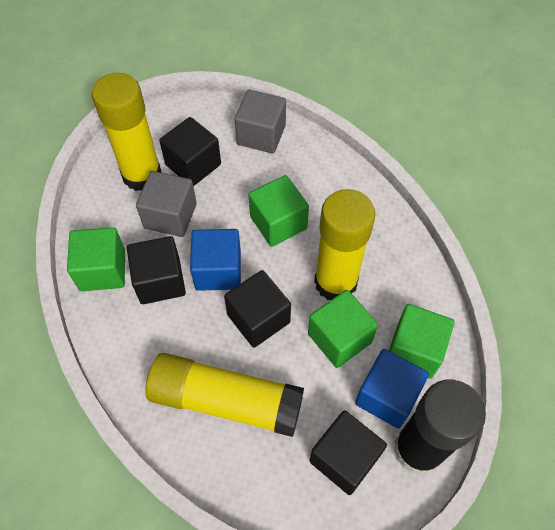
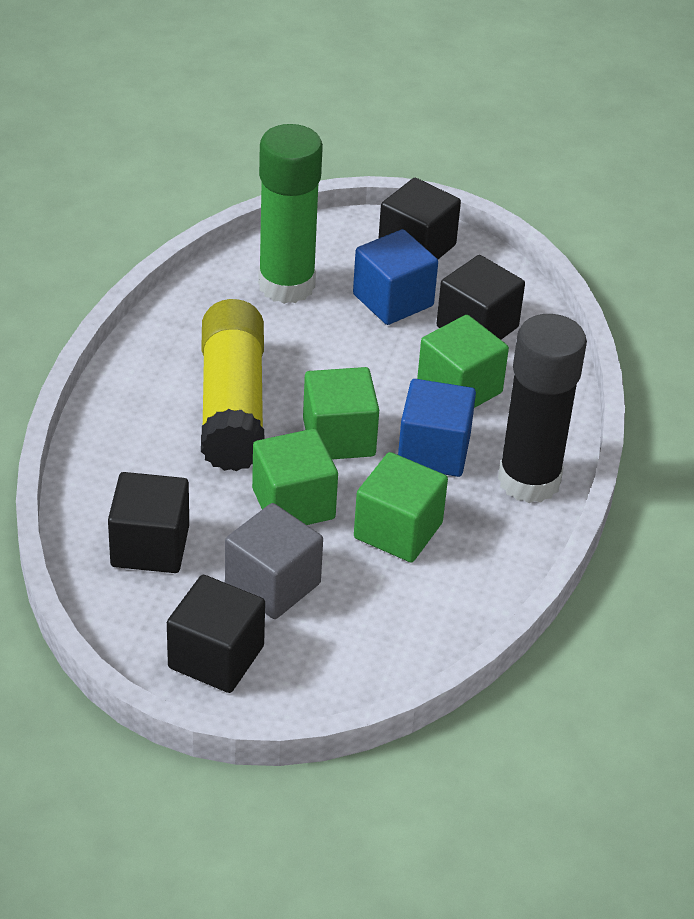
green glue stick: 0 -> 1
grey cube: 2 -> 1
yellow glue stick: 3 -> 1

